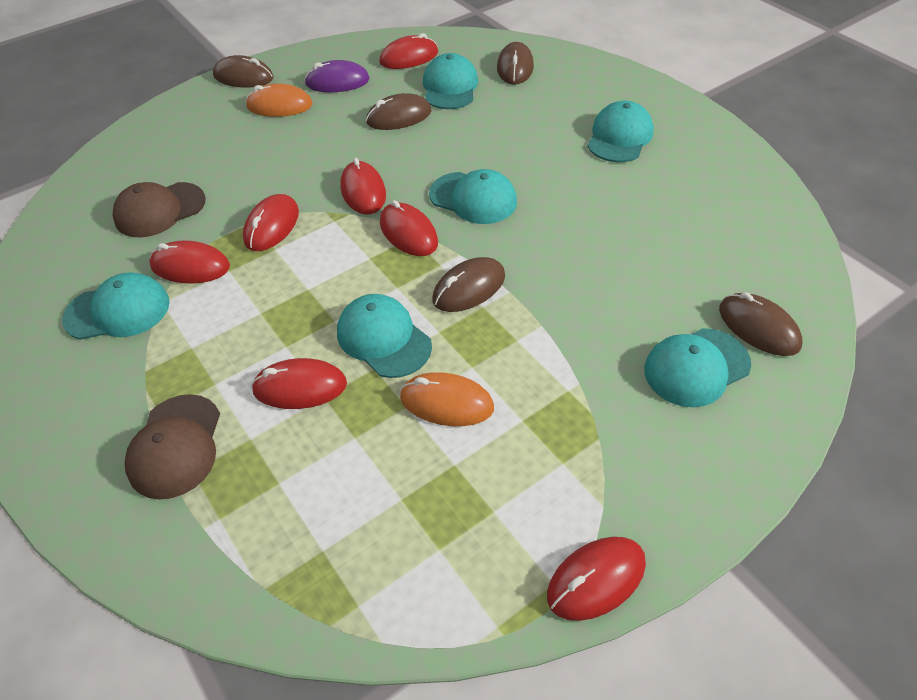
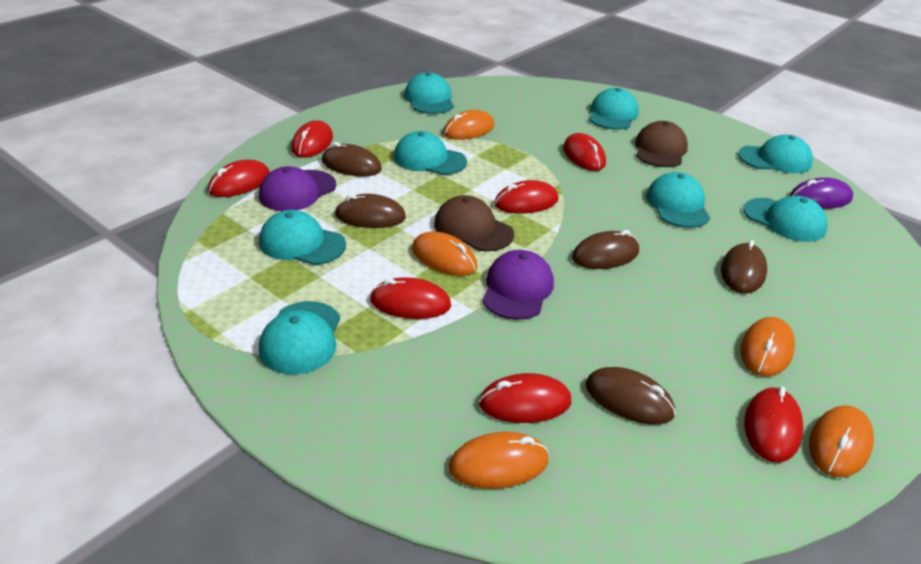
orange mouse: 2 -> 5
purple cap: 0 -> 2
turquoise cap: 6 -> 8

